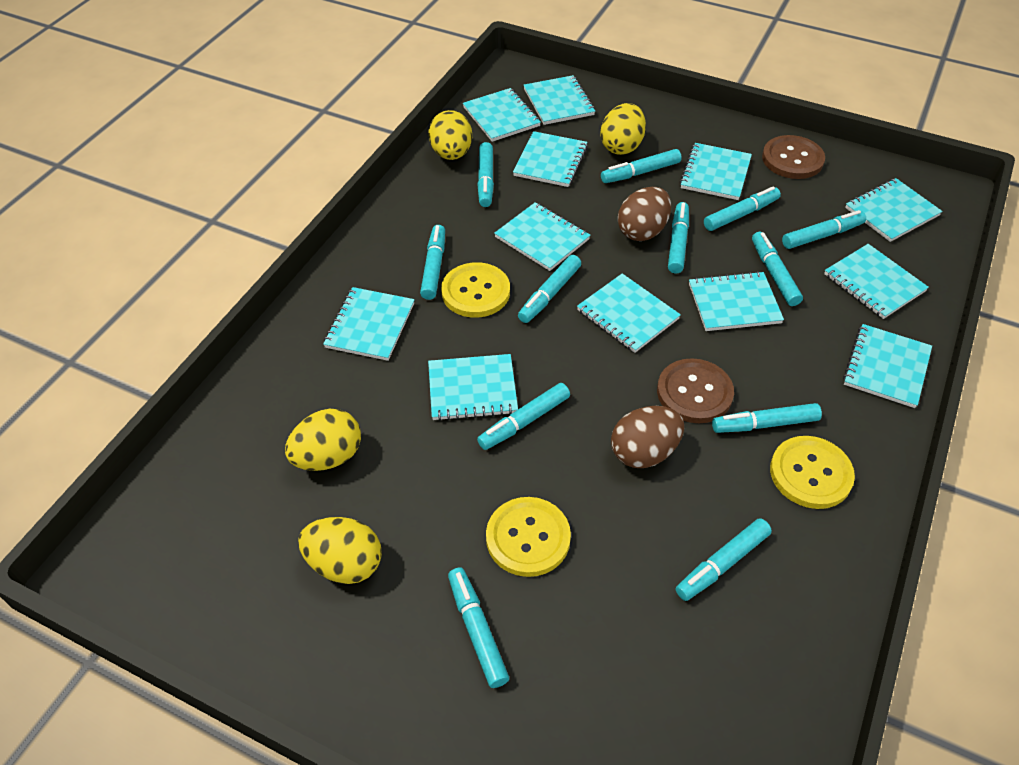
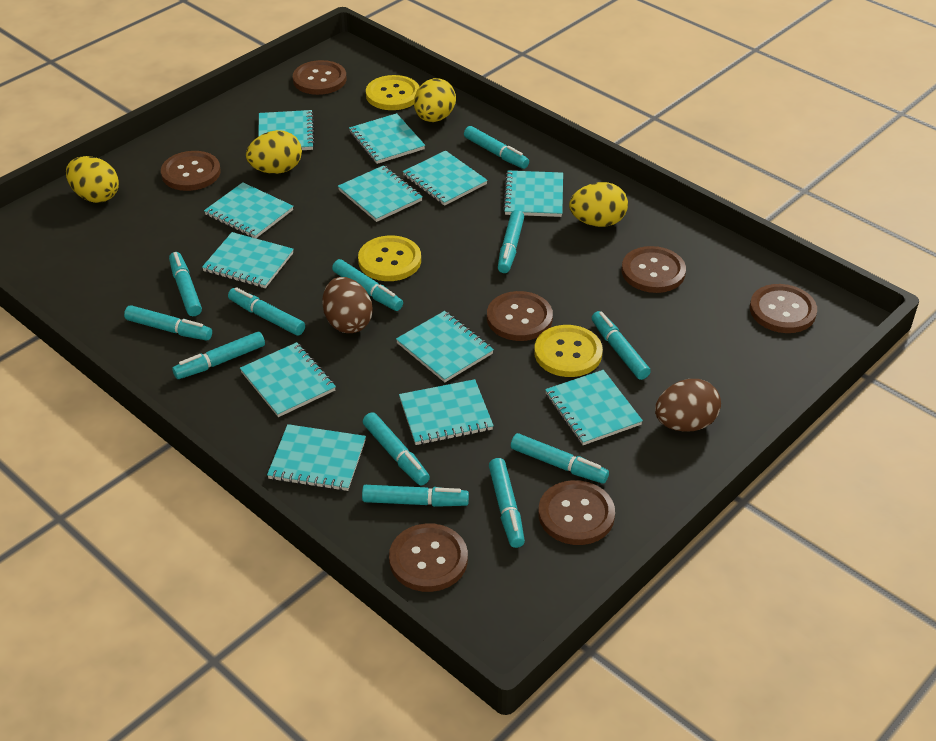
brown button: 2 -> 7

